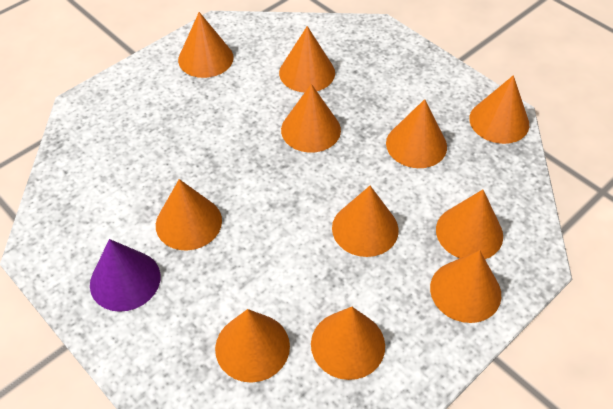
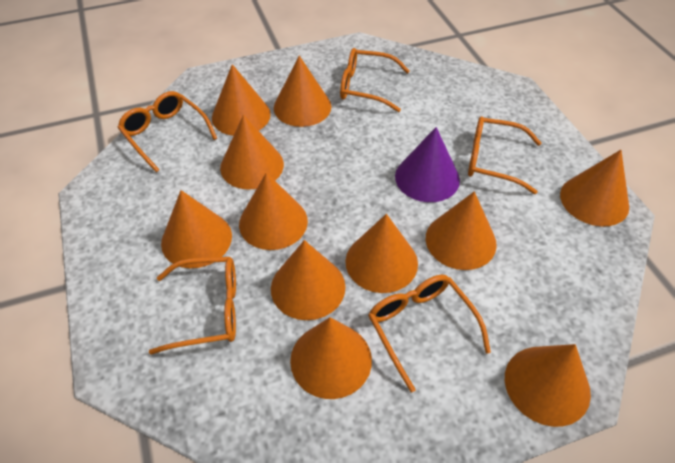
orange glasses: 0 -> 5

